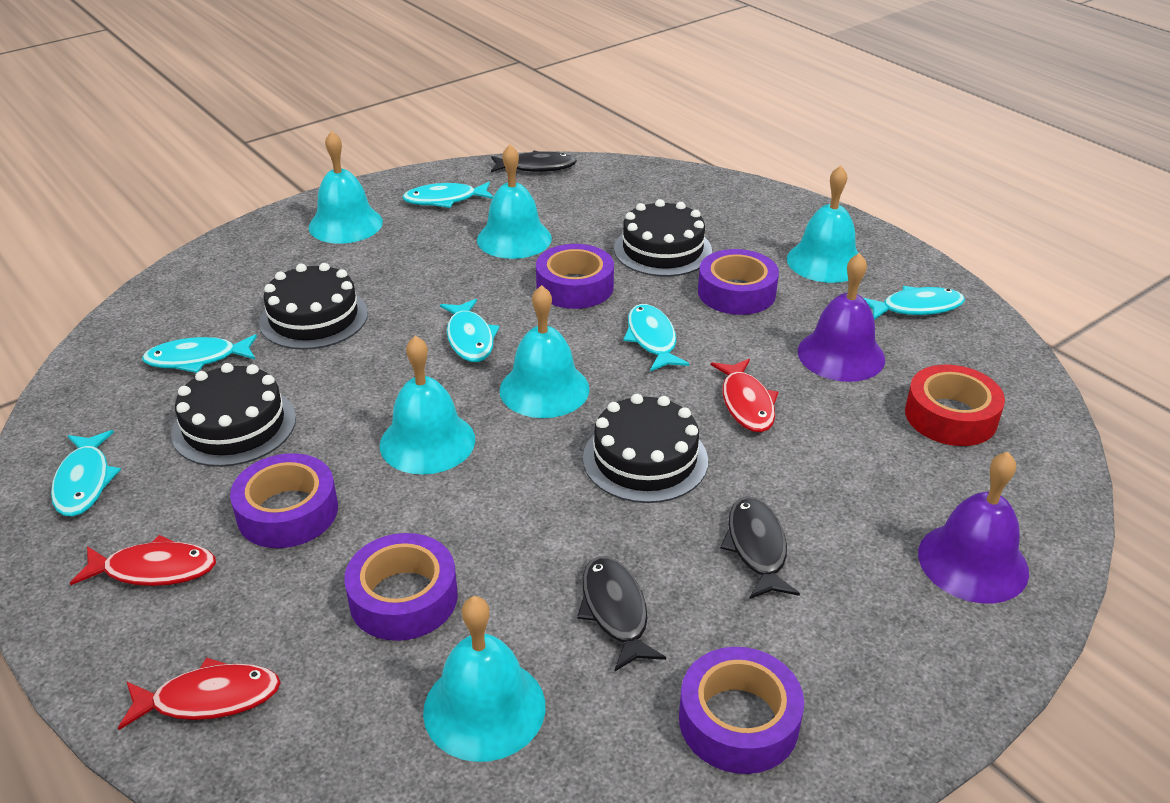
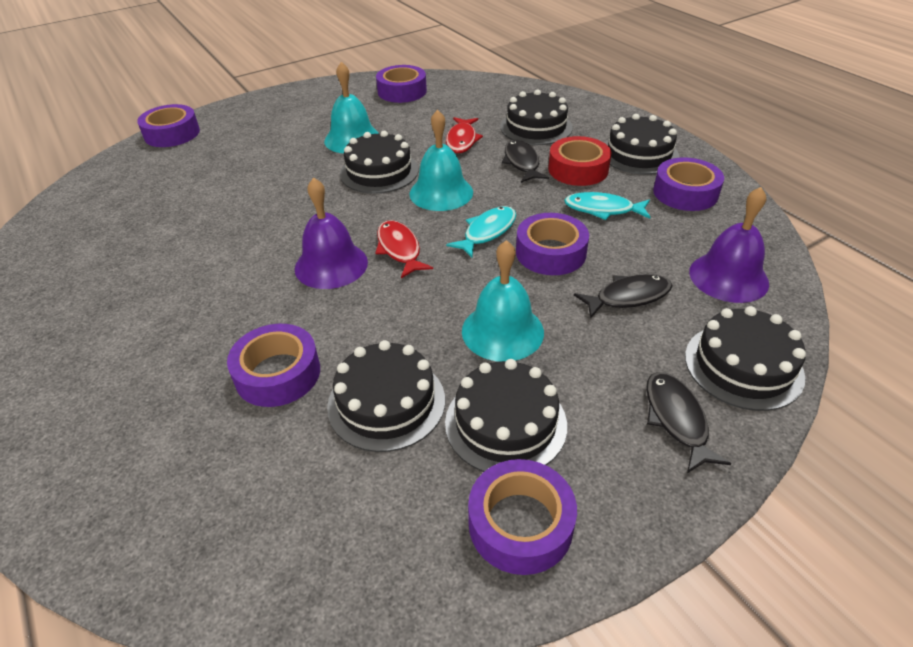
black cake: 4 -> 6
purple tape: 5 -> 6
red fish: 3 -> 2
turquoise bell: 6 -> 3
turquoise fish: 6 -> 2

